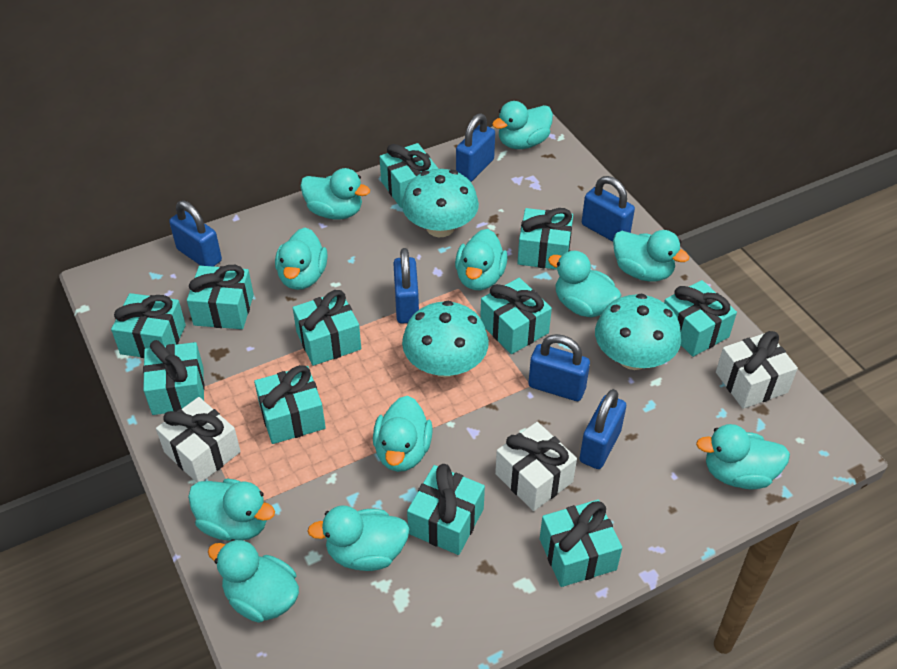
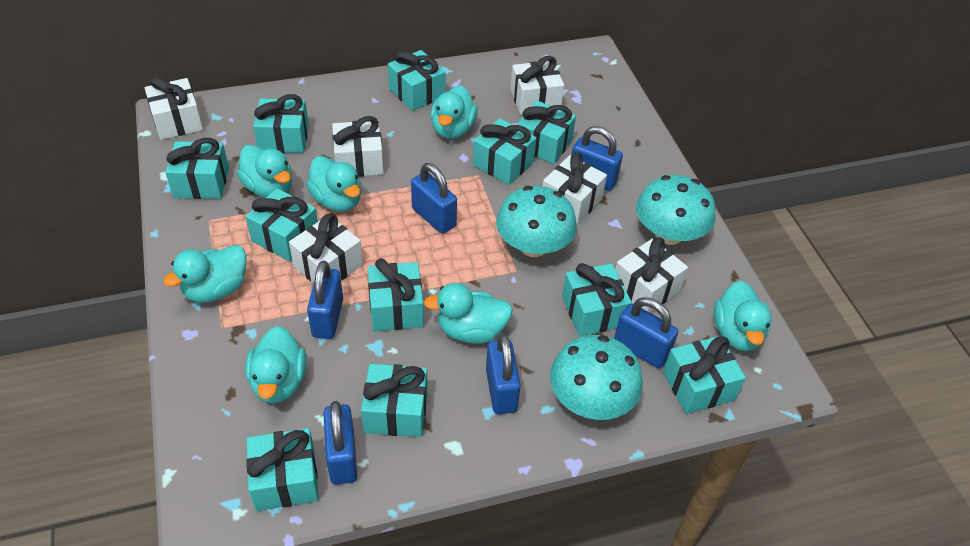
turquoise duck: 11 -> 7
white gift: 3 -> 6

